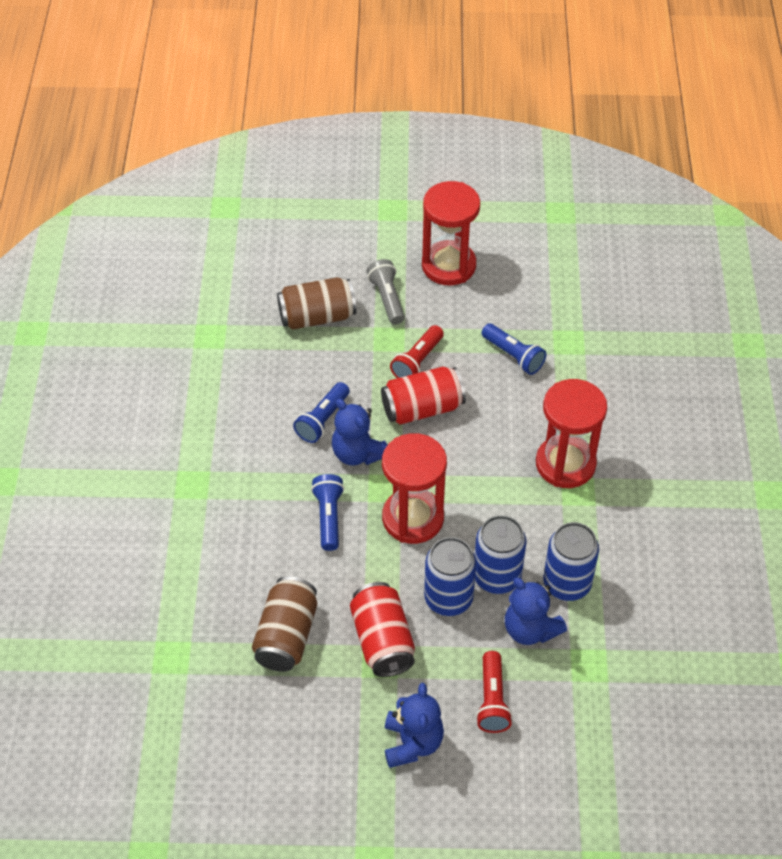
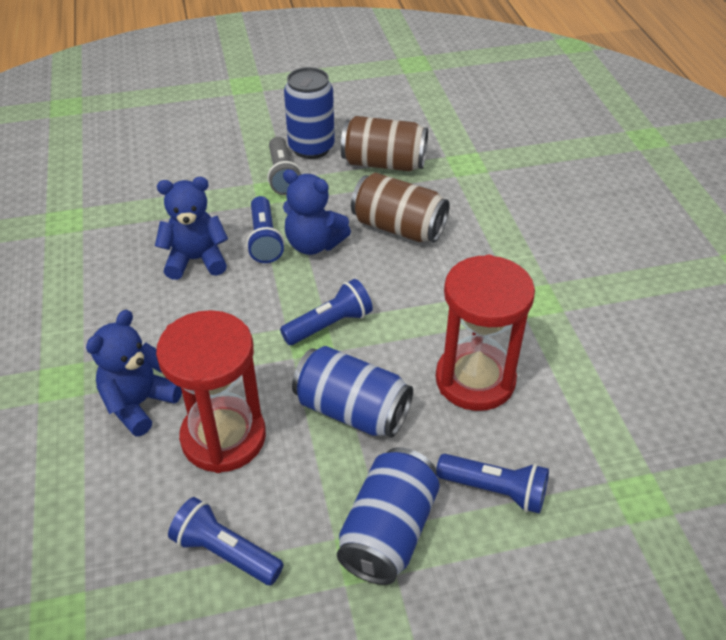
blue flashlight: 3 -> 4
red can: 2 -> 0
red flashlight: 2 -> 0
red hourglass: 3 -> 2

